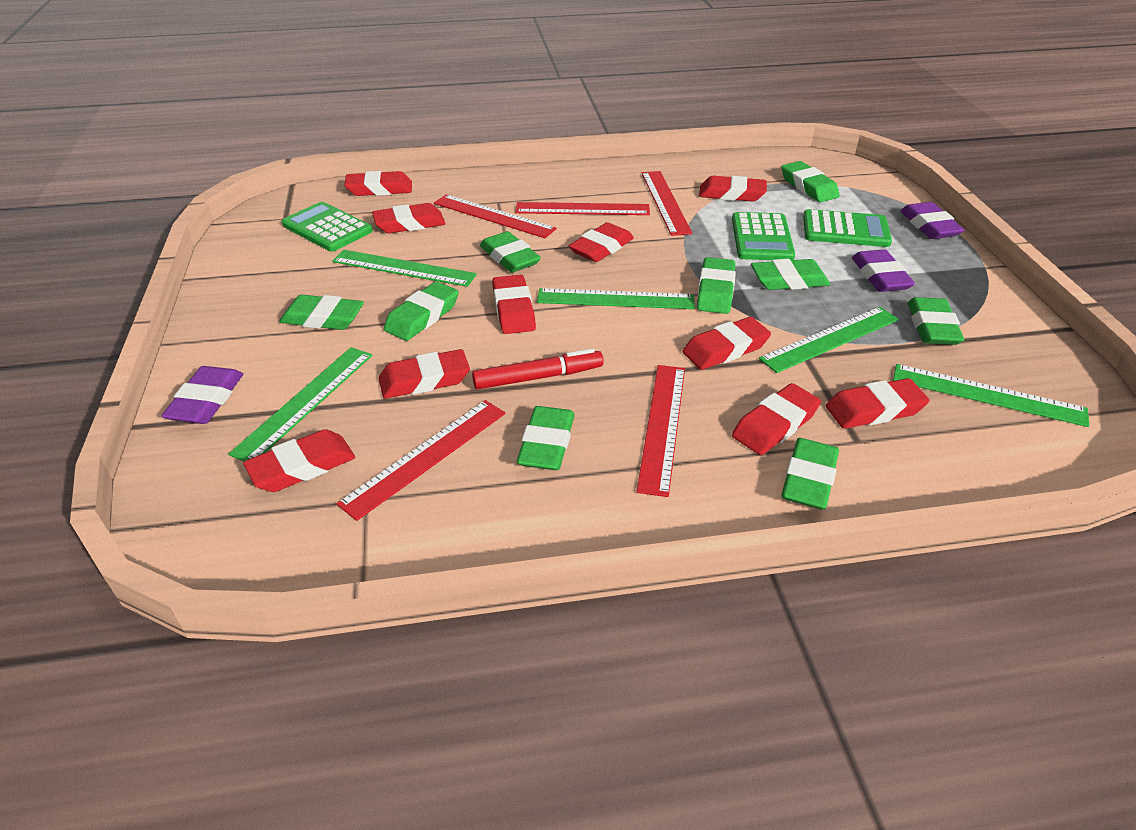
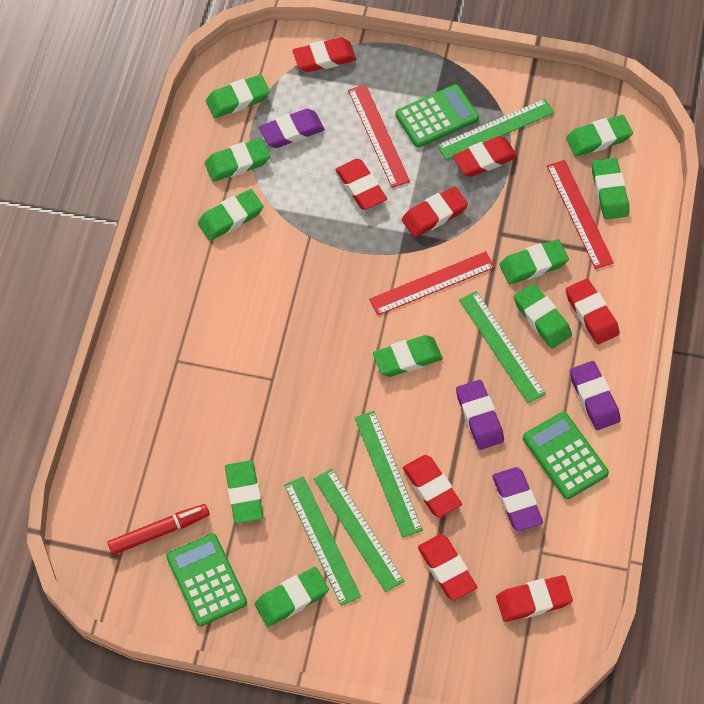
green eraser: 9 -> 10
purple eraser: 3 -> 4
red eraser: 10 -> 8
red ruler: 5 -> 3

